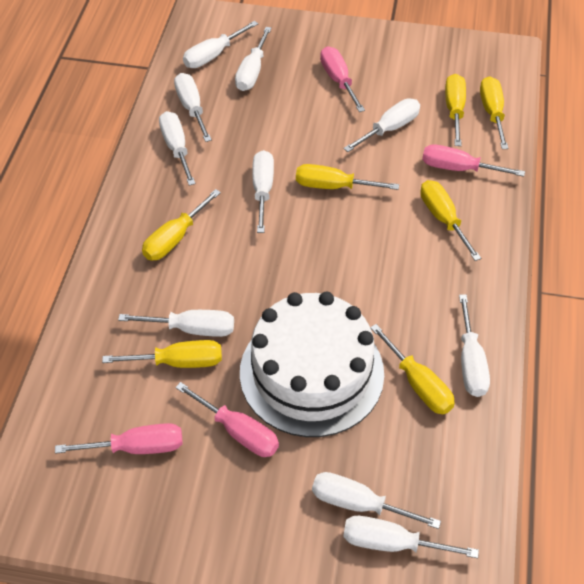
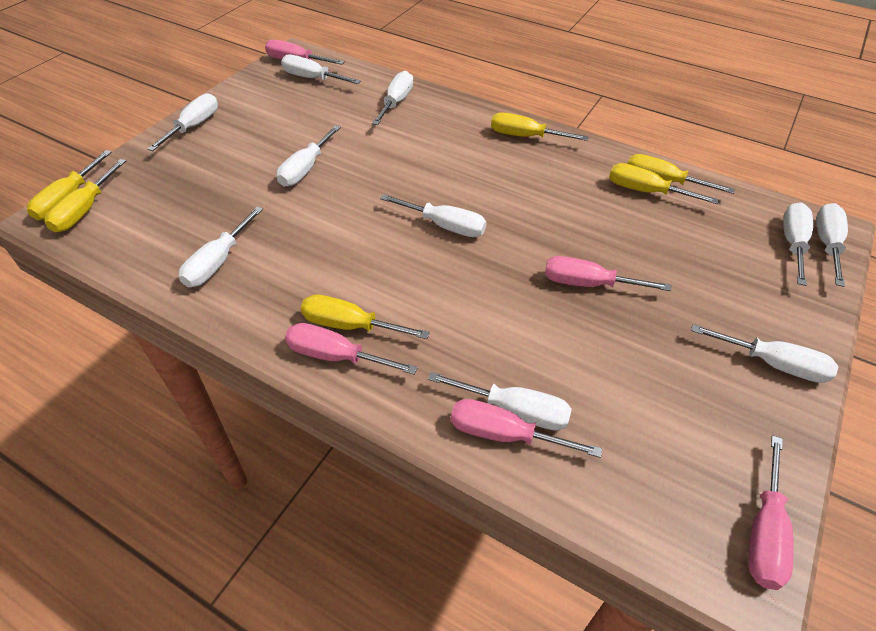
pink screwdriver: 4 -> 5
white cake: 1 -> 0
yellow screwdriver: 7 -> 6

